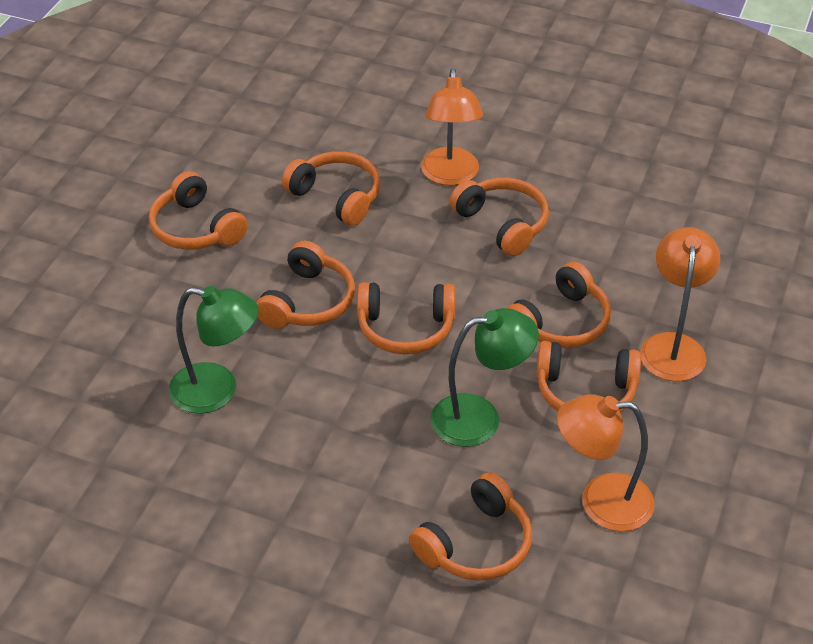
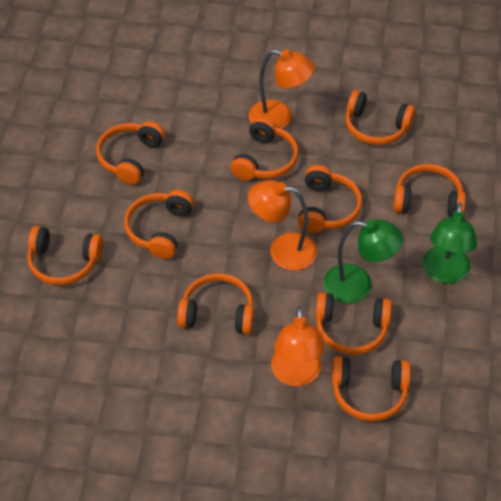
orange headphones: 8 -> 10

